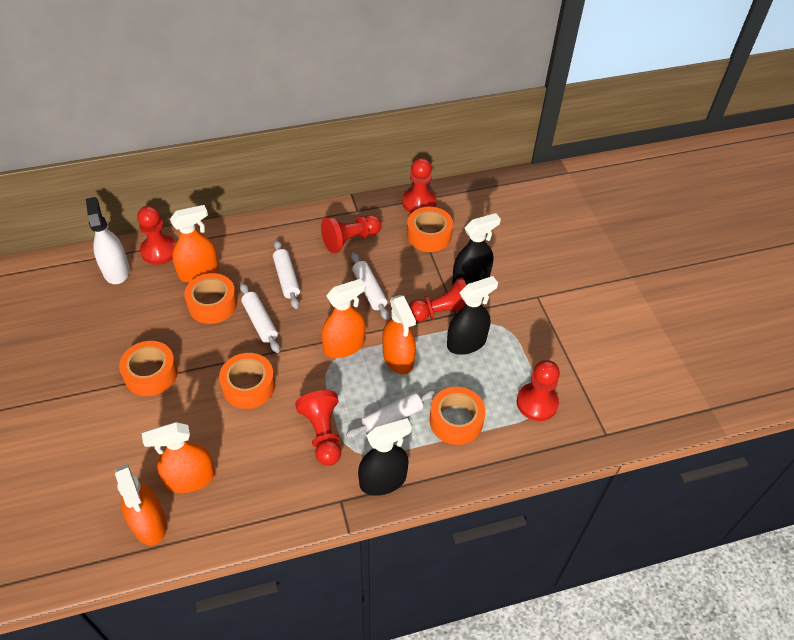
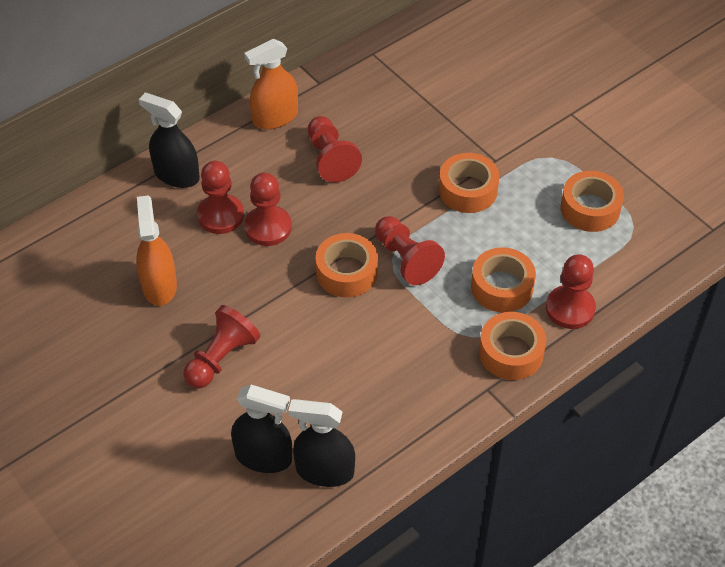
orange spray bottle: 5 -> 2
white rolling pin: 4 -> 0
white spray bottle: 1 -> 0

